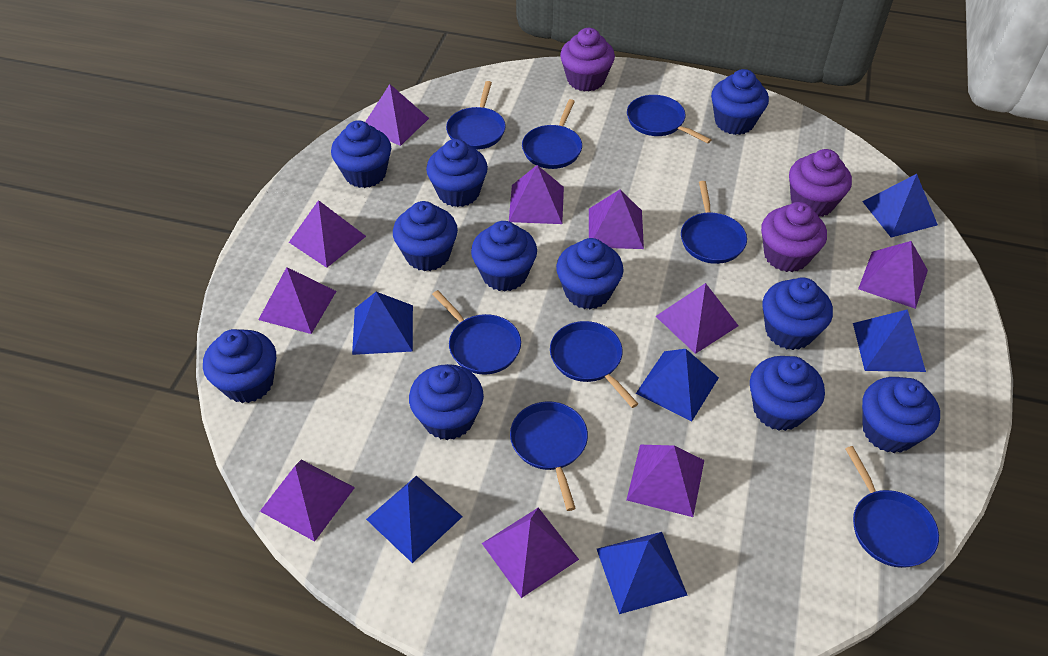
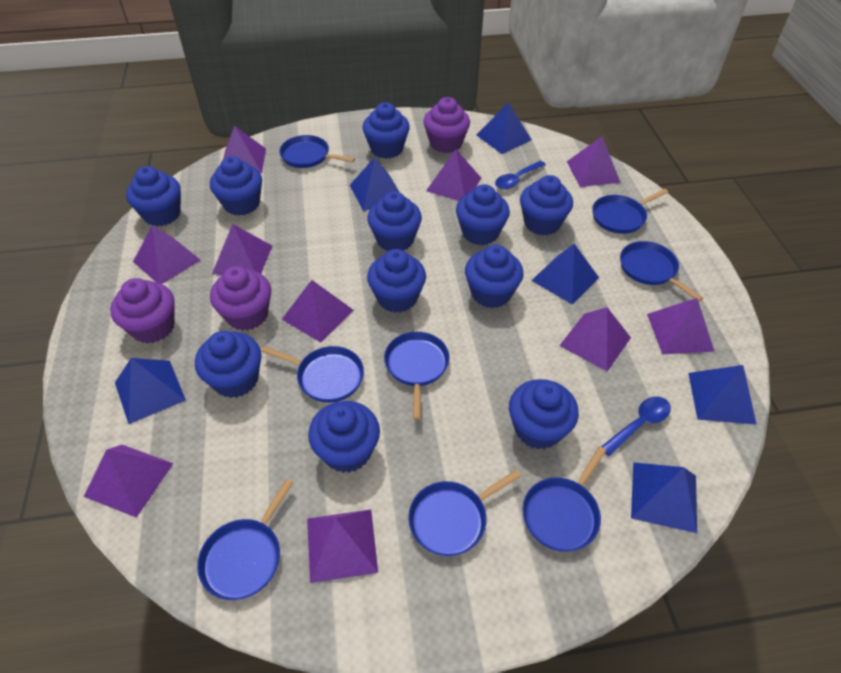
blue spoon: 0 -> 2

